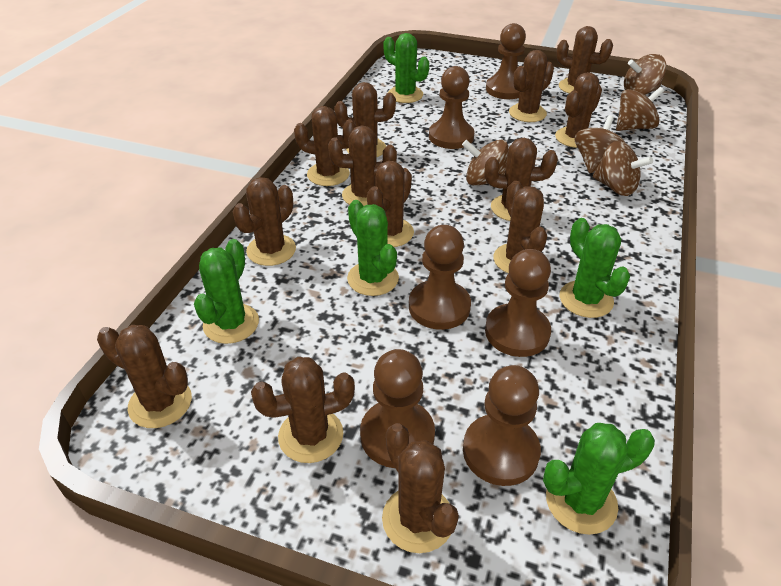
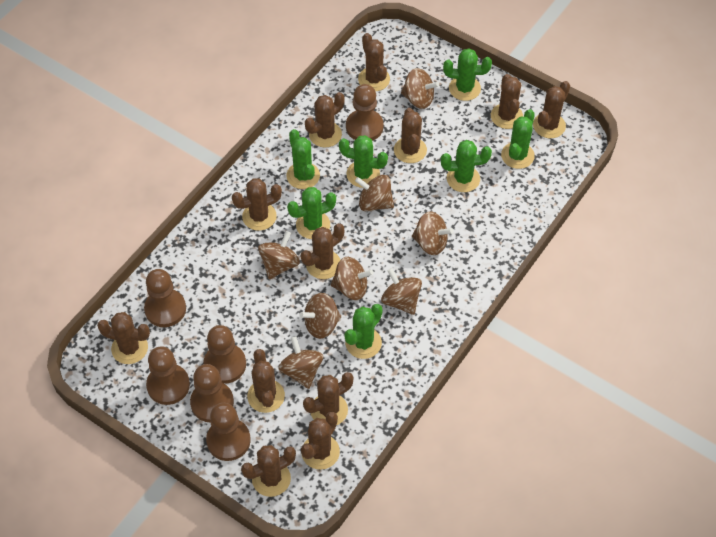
brown cactus: 13 -> 12
brown spinning top: 5 -> 8
green cactus: 5 -> 7

